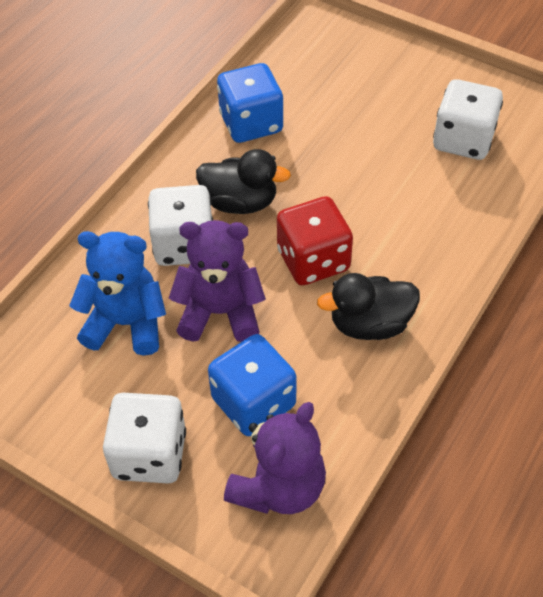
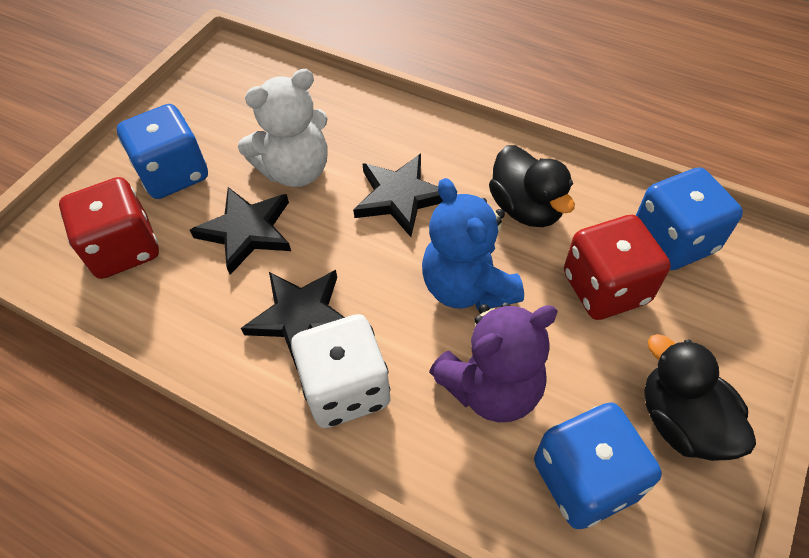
black star: 0 -> 3
blue dice: 2 -> 3
purple teddy bear: 2 -> 1
red dice: 1 -> 2
white dice: 3 -> 1
white teddy bear: 0 -> 1

